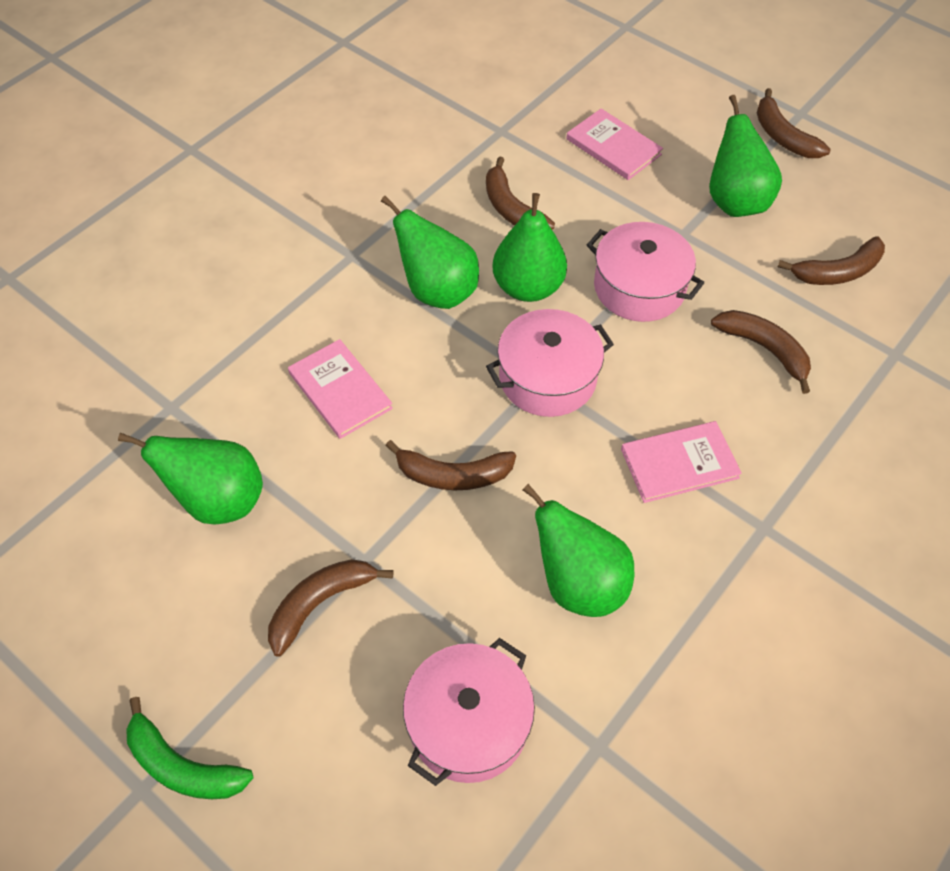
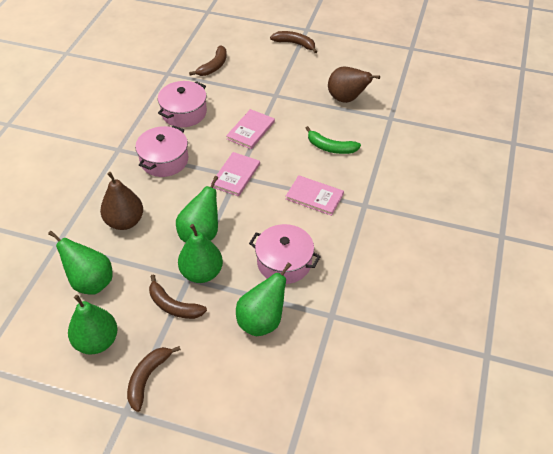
brown banana: 6 -> 4
brown pear: 0 -> 2

